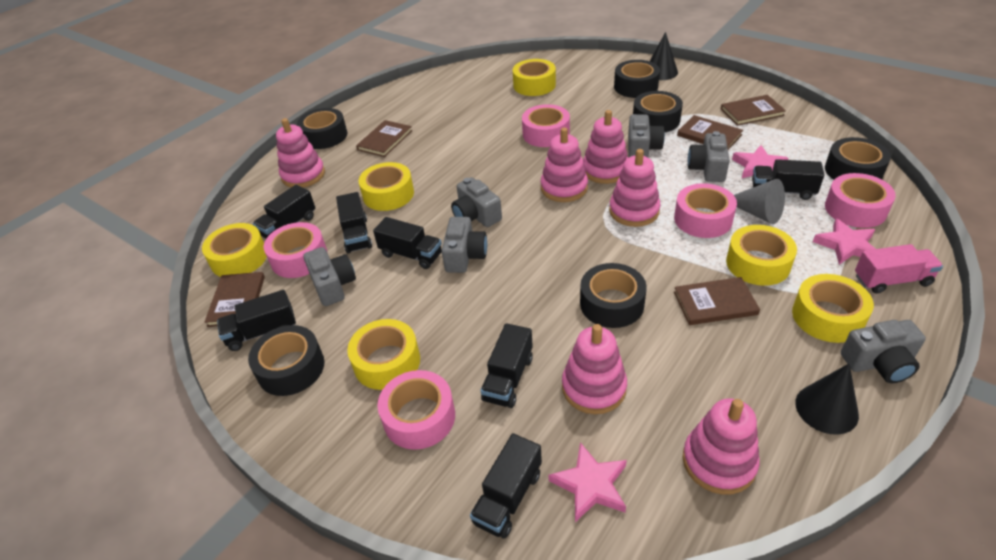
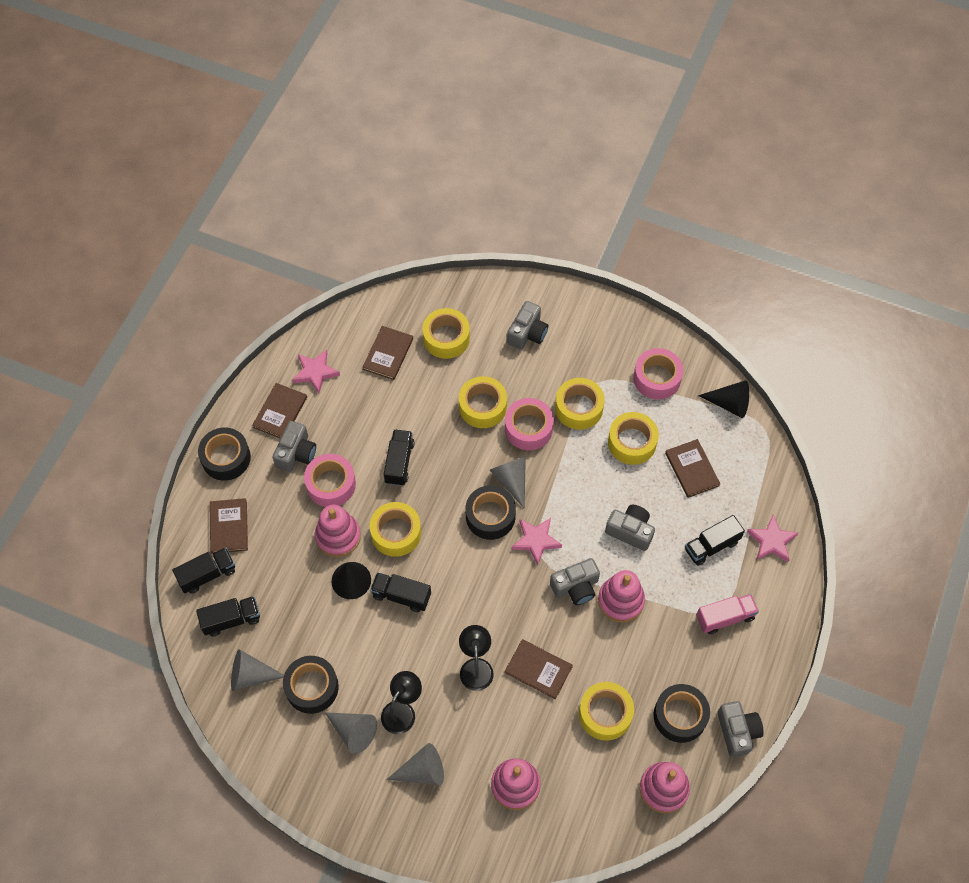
black lamp: 0 -> 2
black tape: 6 -> 4
black truck: 7 -> 5
grey camera: 6 -> 5
grey cone: 1 -> 4
pink stacking toy: 6 -> 4
pink tape: 5 -> 3

